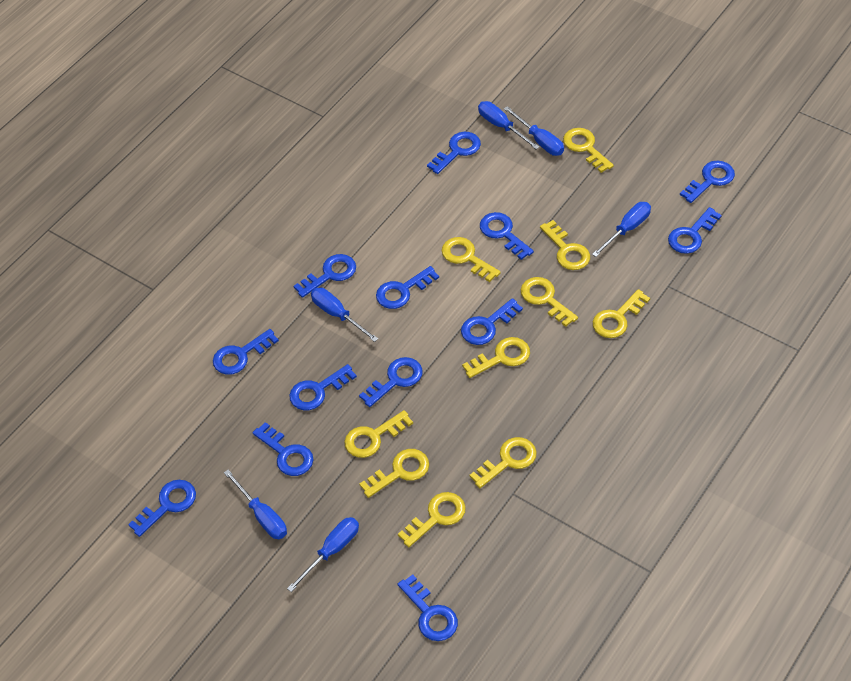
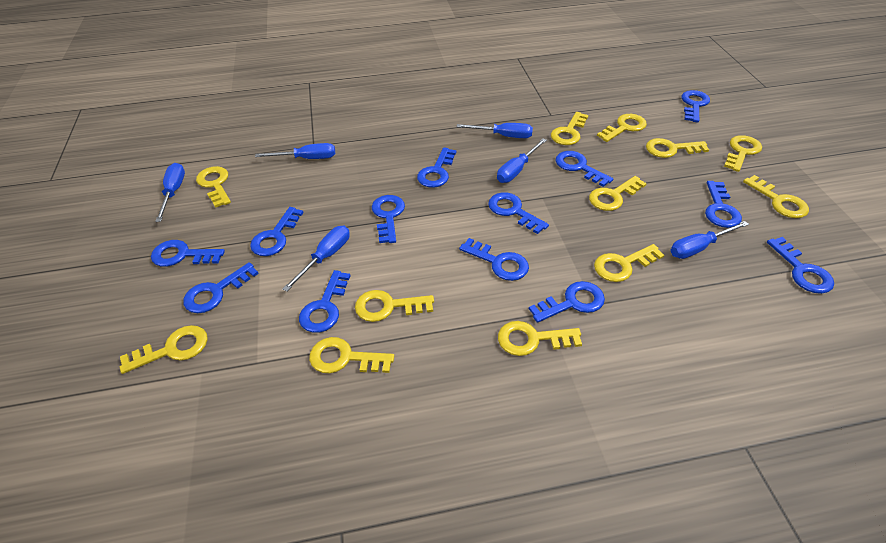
yellow key: 10 -> 12

